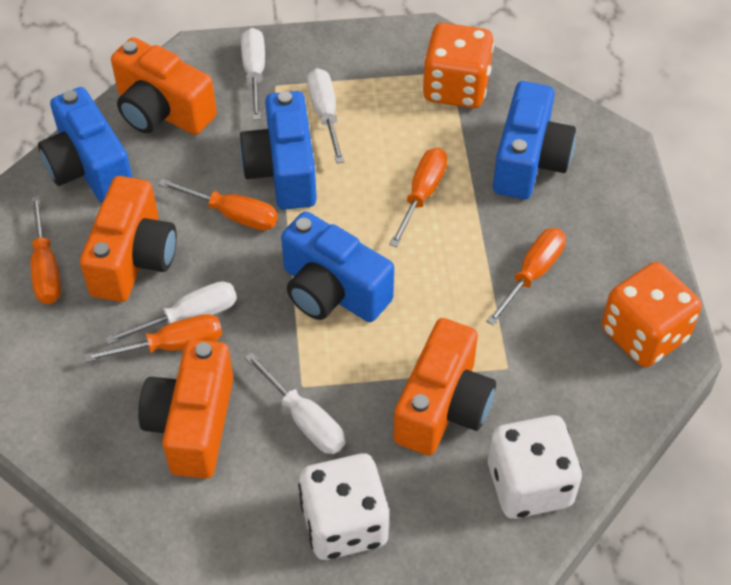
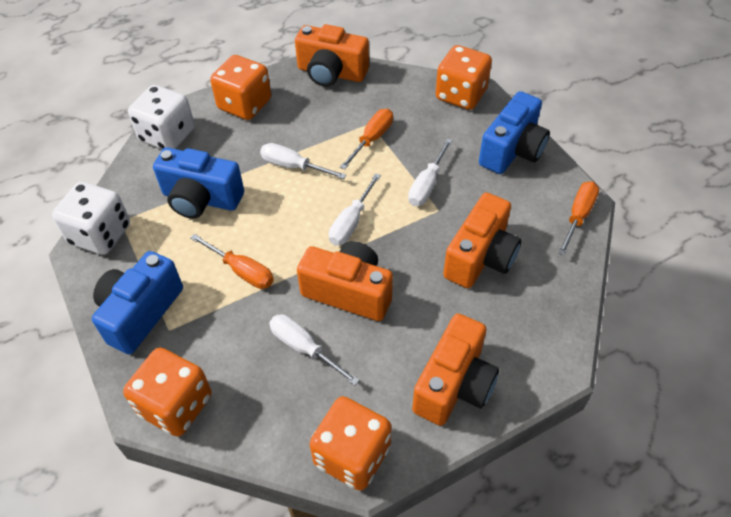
blue camera: 4 -> 3
orange dice: 2 -> 4
orange screwdriver: 5 -> 3

